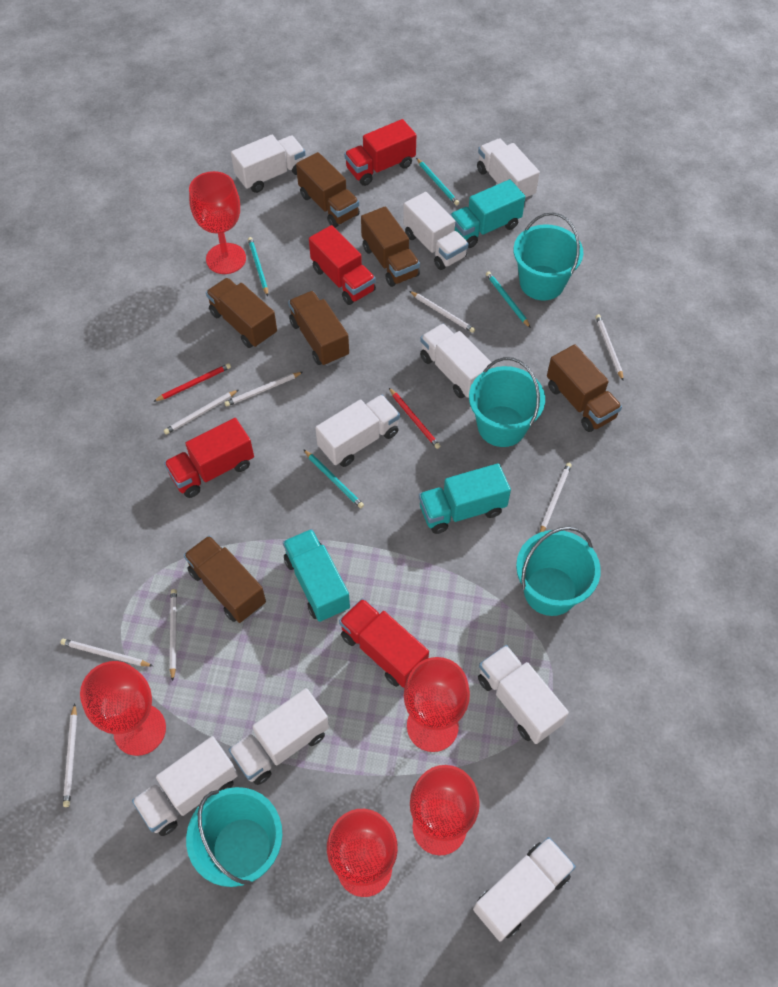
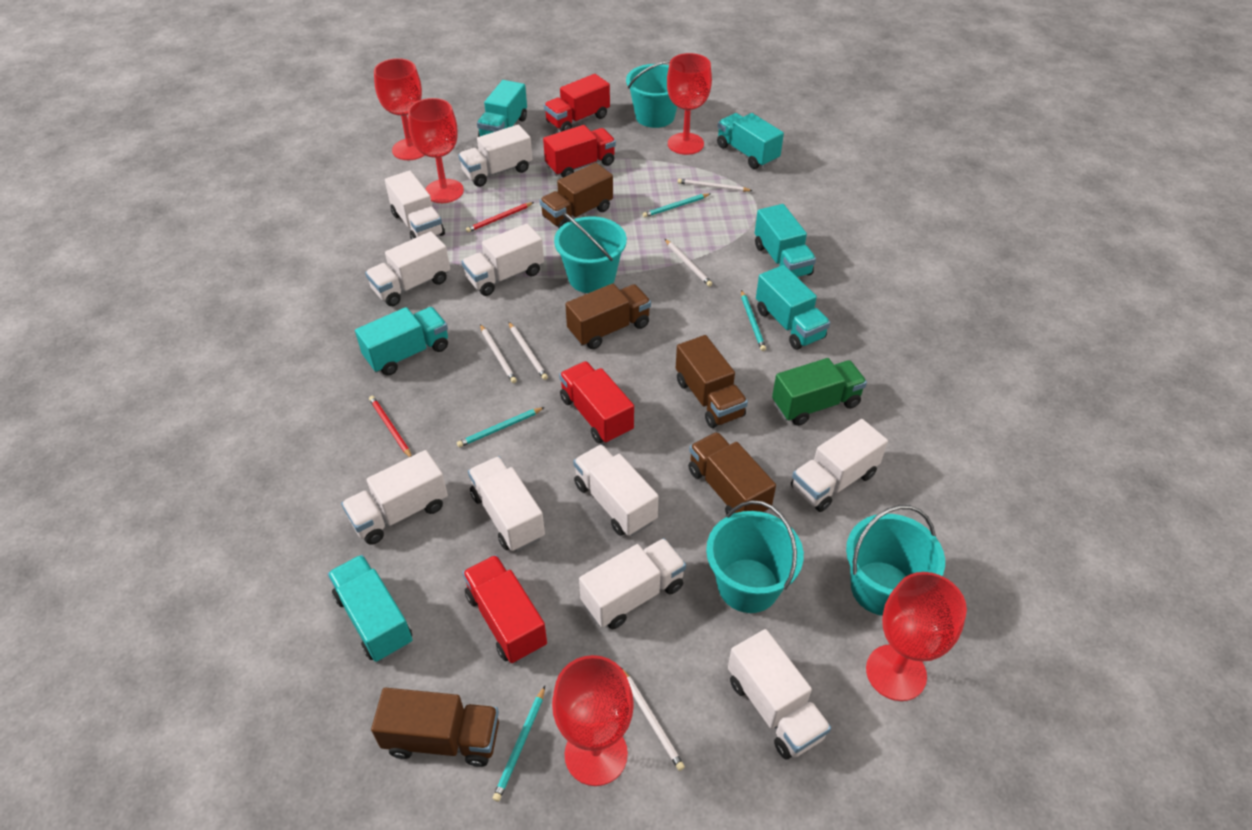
brown truck: 6 -> 5
green truck: 0 -> 1
turquoise truck: 3 -> 6
white pencil: 8 -> 5
white truck: 9 -> 10

